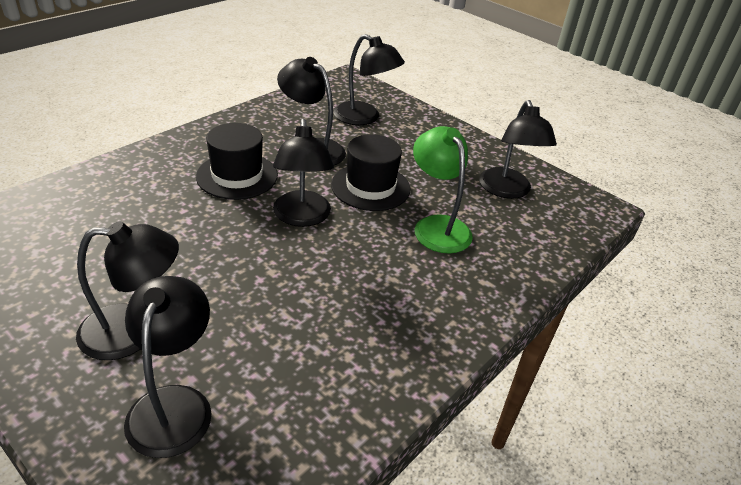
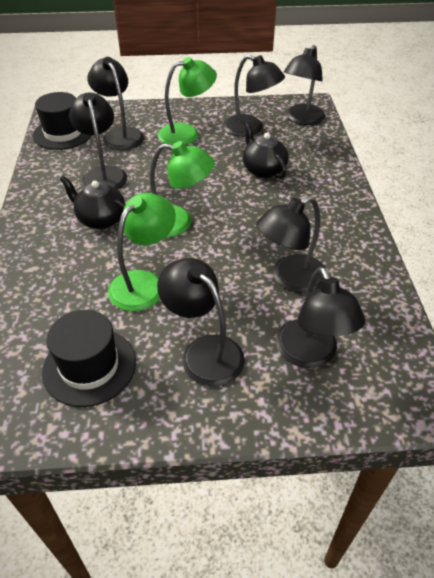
black lamp: 6 -> 7
black teapot: 0 -> 2
green lamp: 1 -> 3

